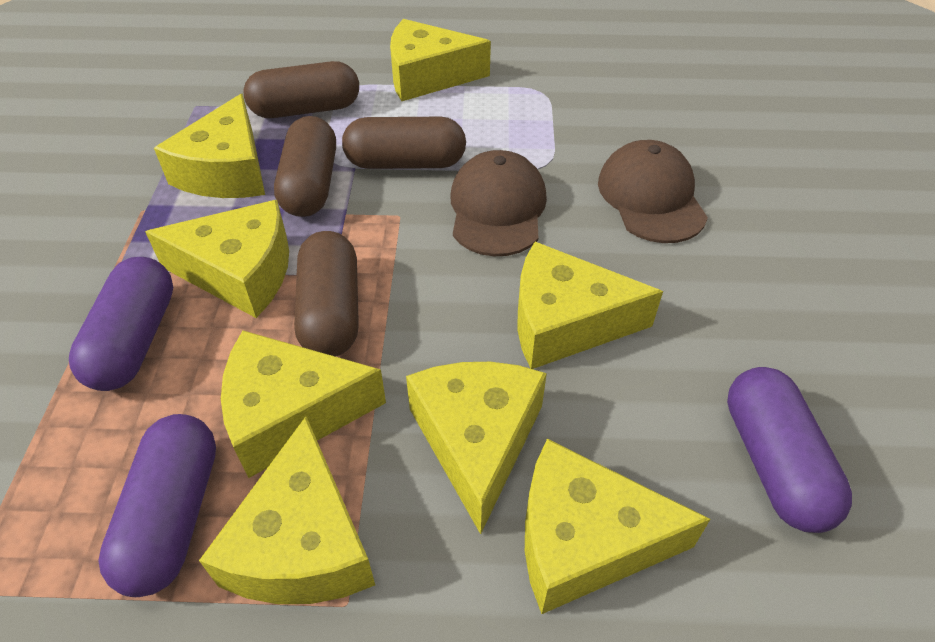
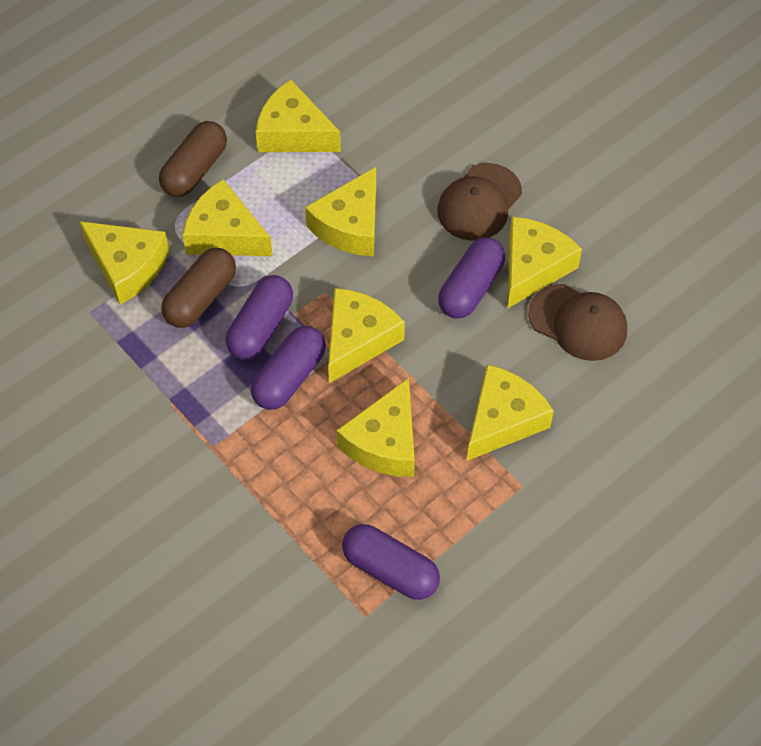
brown capsule: 4 -> 2
purple capsule: 3 -> 4

